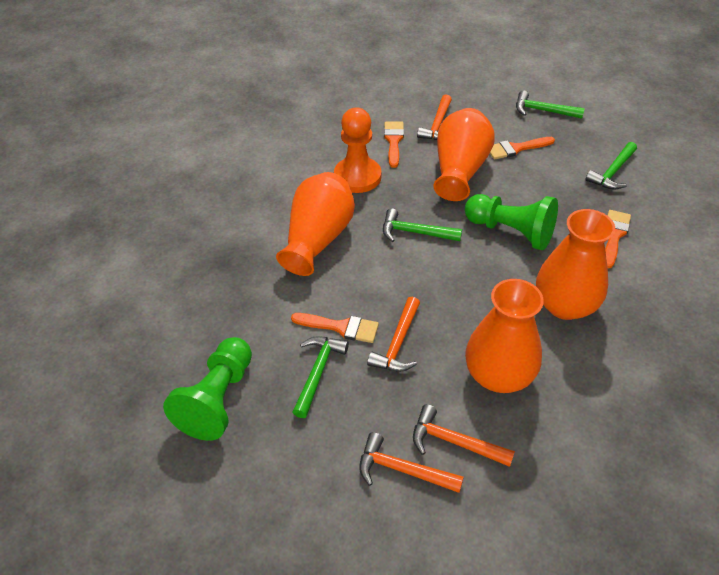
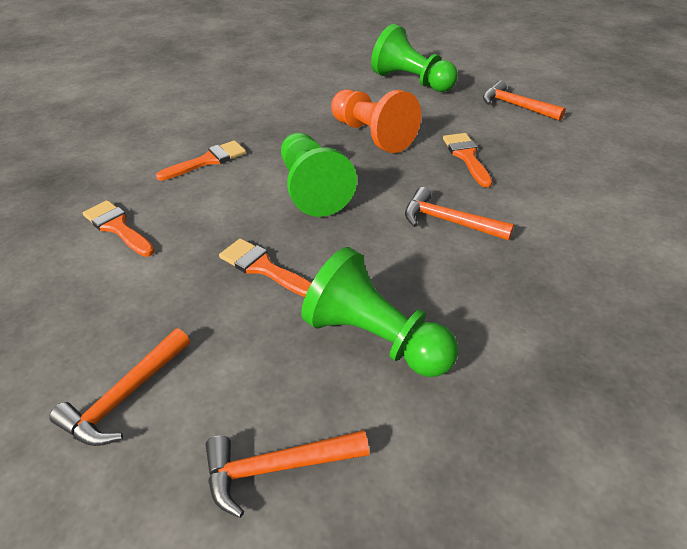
green hammer: 4 -> 0
green pawn: 2 -> 3
orange vase: 4 -> 0

